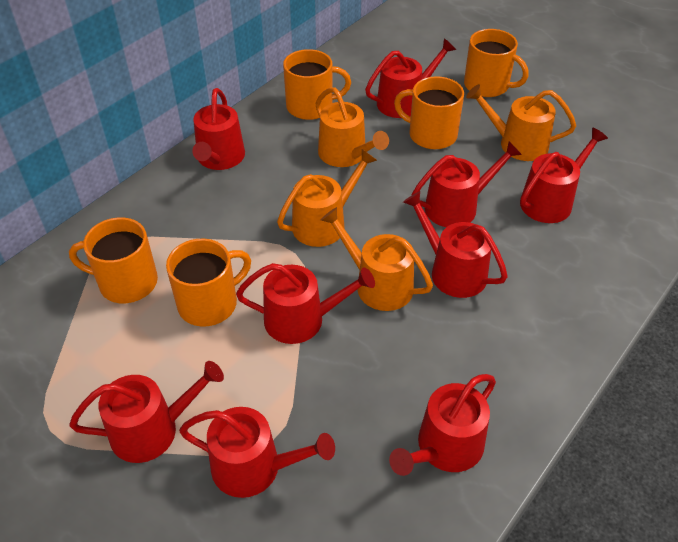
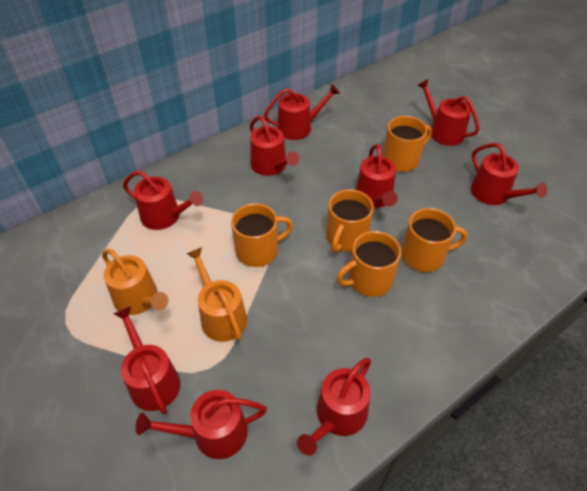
orange watering can: 4 -> 2

